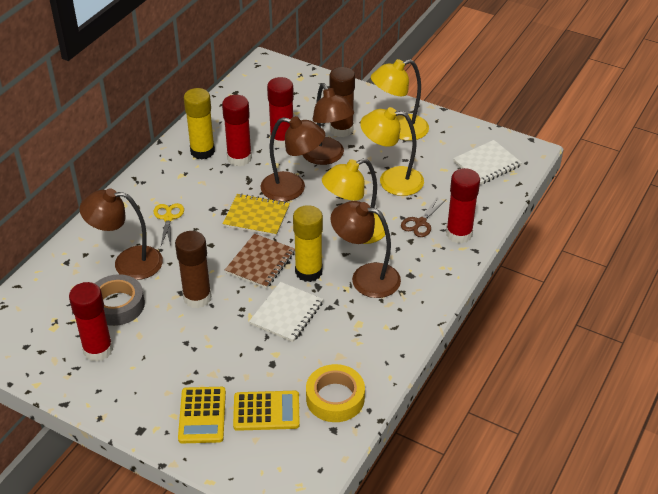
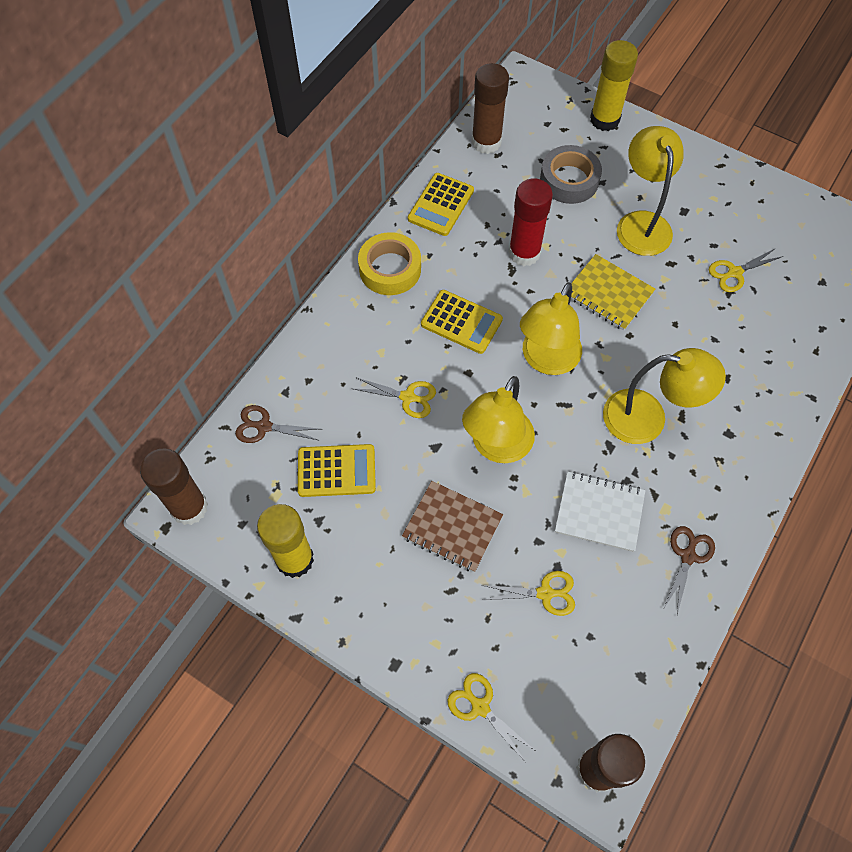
brown glue stick: 2 -> 3
brown lamp: 4 -> 0
brown scissors: 1 -> 2
red glue stick: 4 -> 1
white notebook: 2 -> 1
yellow calculator: 2 -> 3
yellow lamp: 3 -> 4
yellow scissors: 1 -> 4

